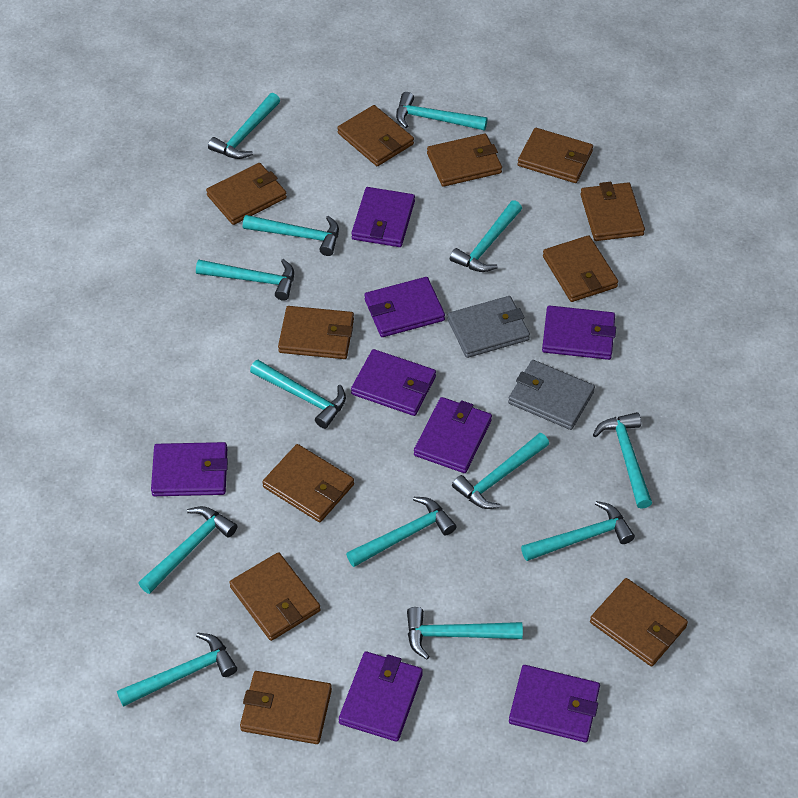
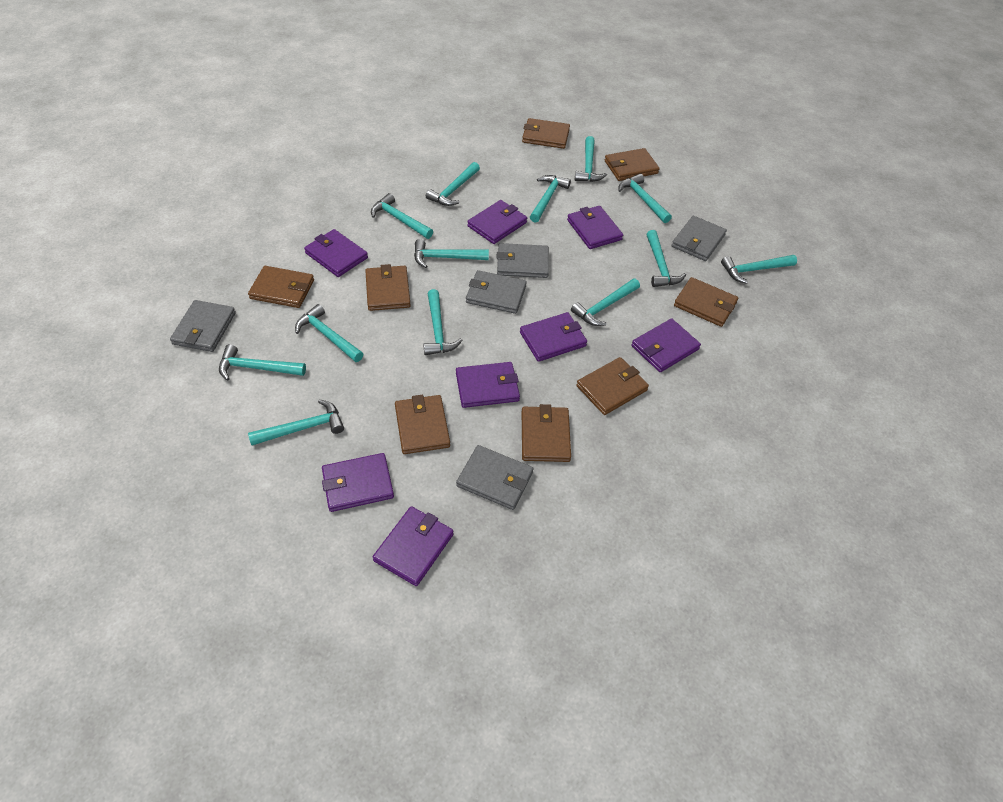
brown wallet: 11 -> 8
grey wallet: 2 -> 5

